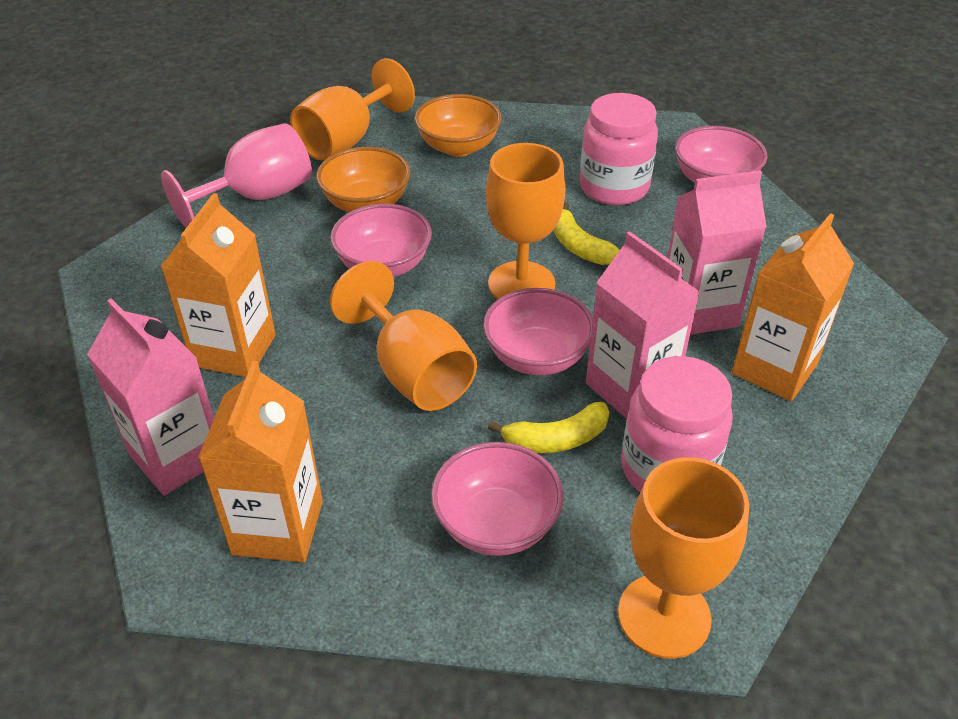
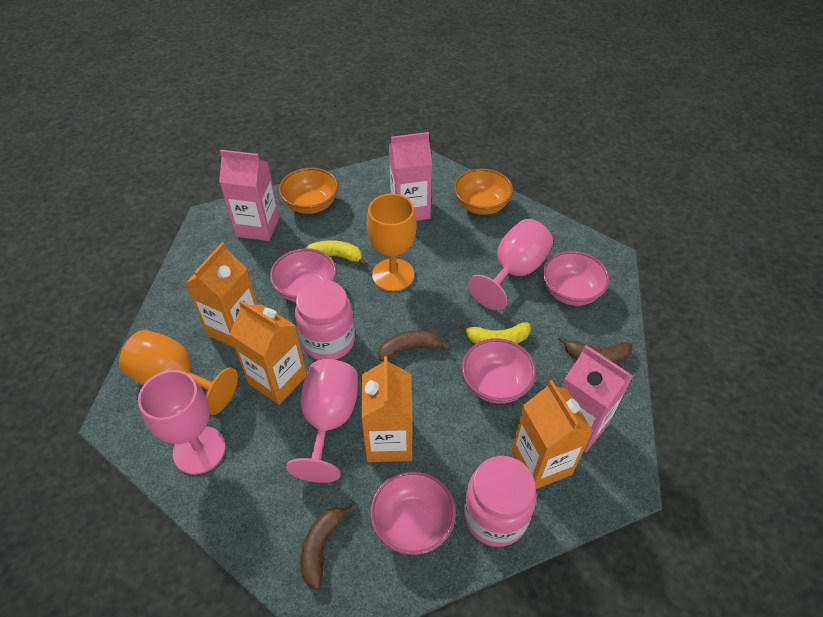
brown banana: 0 -> 3
orange carton: 3 -> 4
orange goblet: 4 -> 2
pink goblet: 1 -> 3

